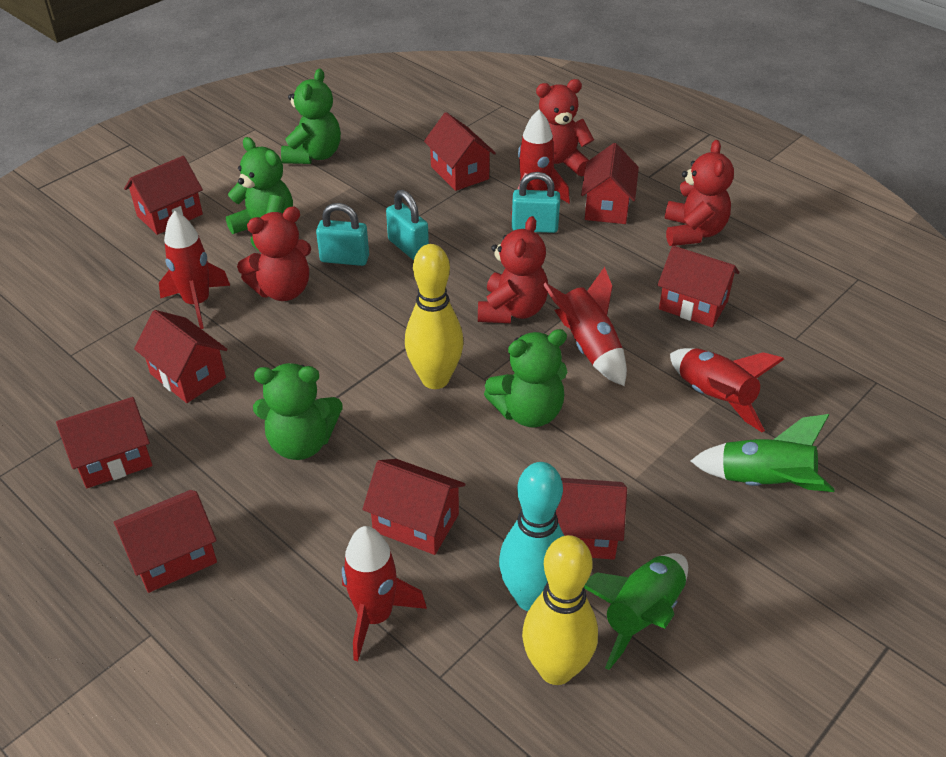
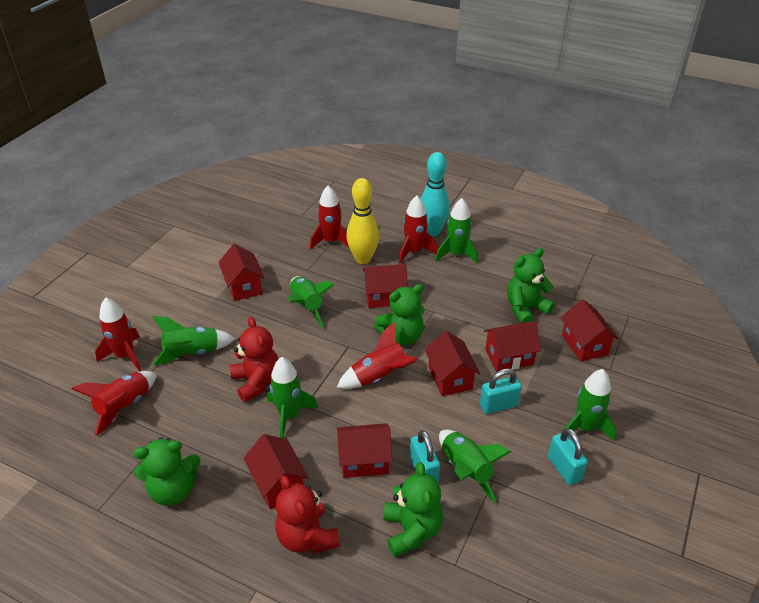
green rocket: 2 -> 6
red house: 9 -> 7
red teddy bear: 4 -> 2
yellow bowling pin: 2 -> 1

